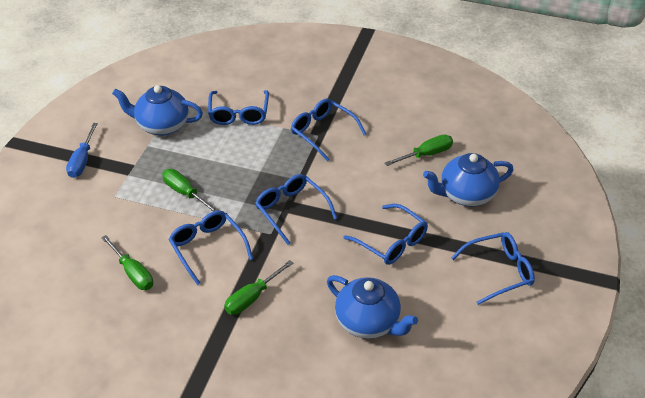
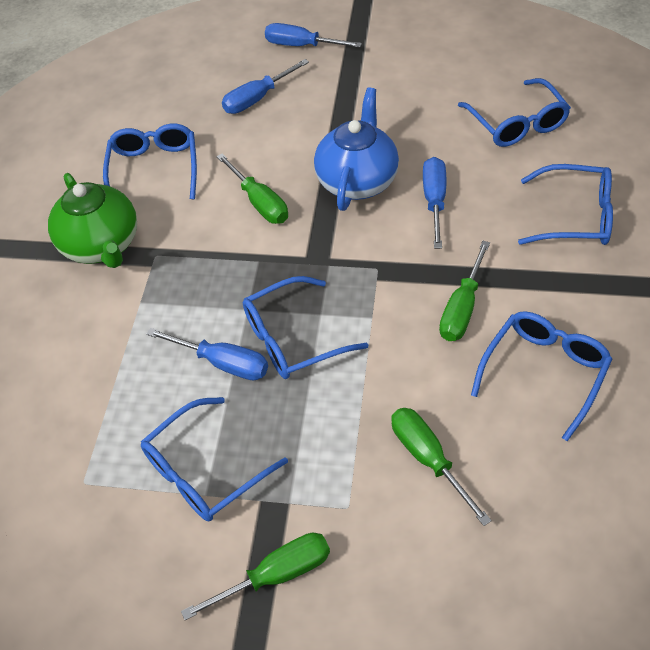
blue screwdriver: 1 -> 4
blue teapot: 3 -> 1
green teapot: 0 -> 1

